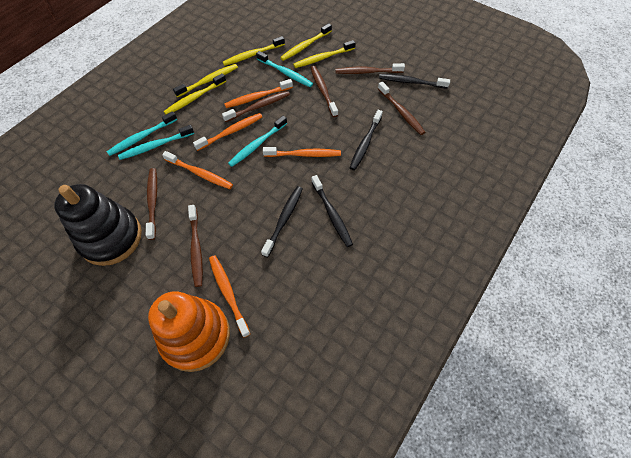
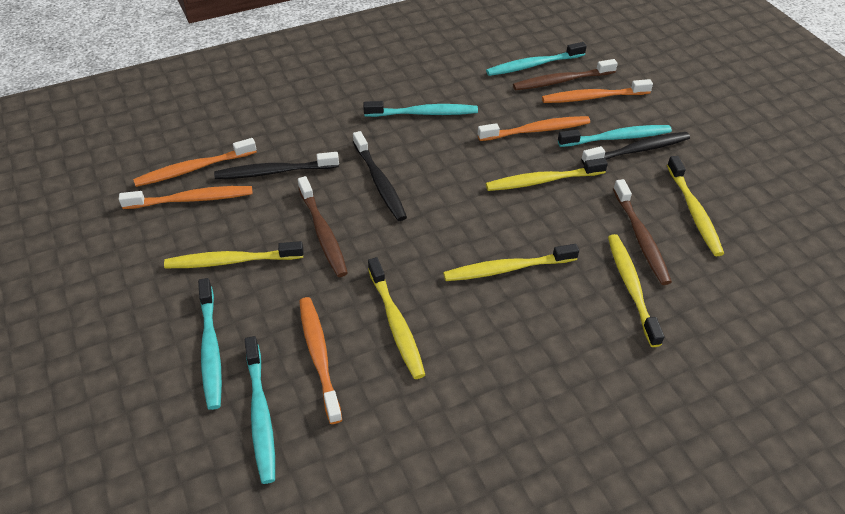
black stacking toy: 1 -> 0
black toothbrush: 4 -> 3
brown toothbrush: 6 -> 3
orange stacking toy: 1 -> 0
turquoise toothbrush: 4 -> 5
yellow toothbrush: 5 -> 6

